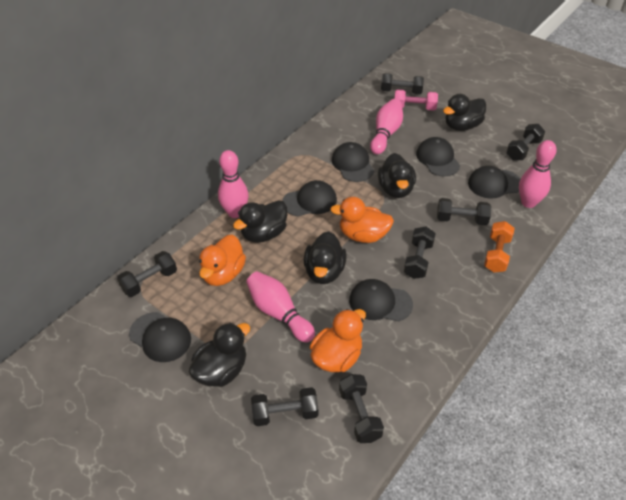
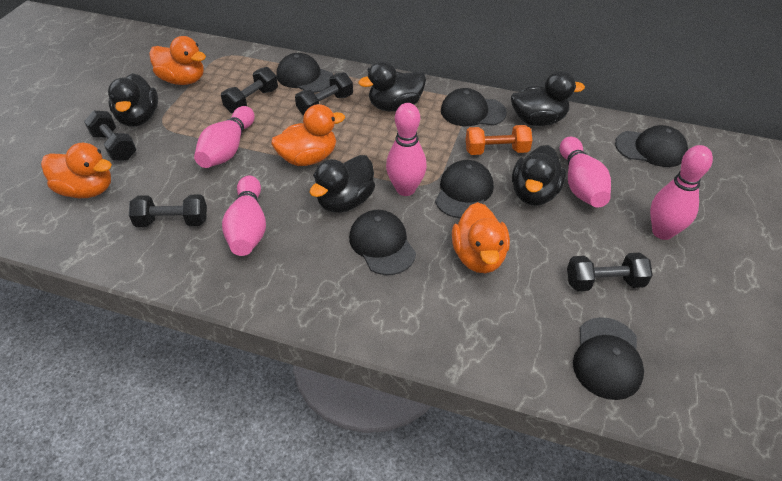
black dumbbell: 7 -> 5
orange duck: 3 -> 4
pink bowling pin: 4 -> 5
pink dumbbell: 1 -> 0

